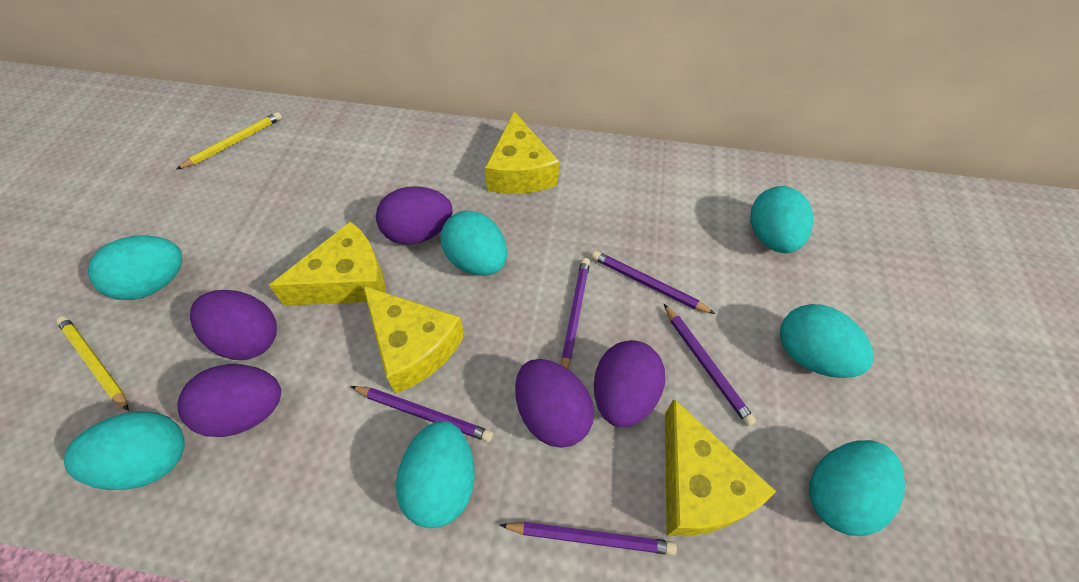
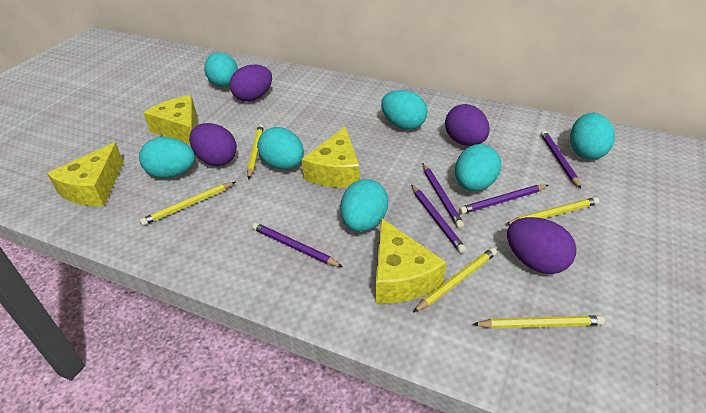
purple egg: 5 -> 4
yellow pencil: 2 -> 5

